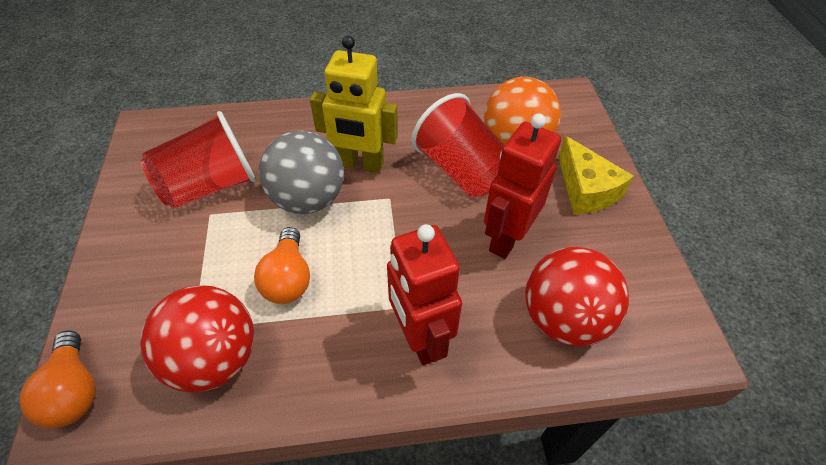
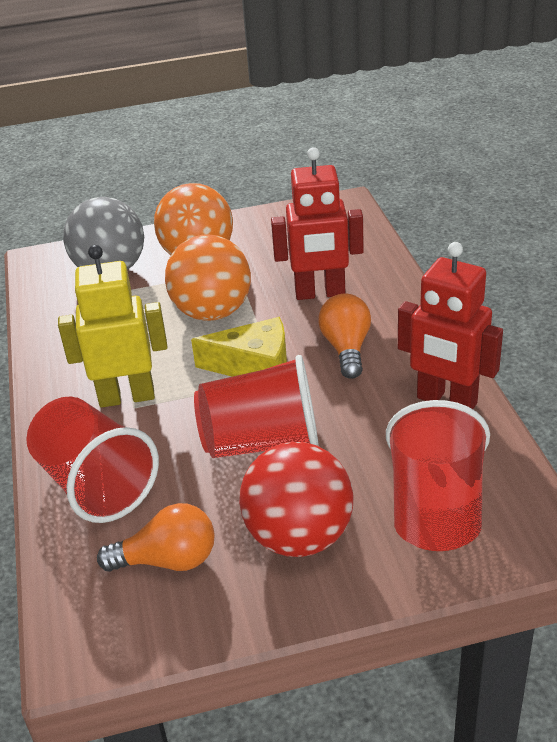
orange ball: 1 -> 2
red ball: 2 -> 1
red cup: 2 -> 3

